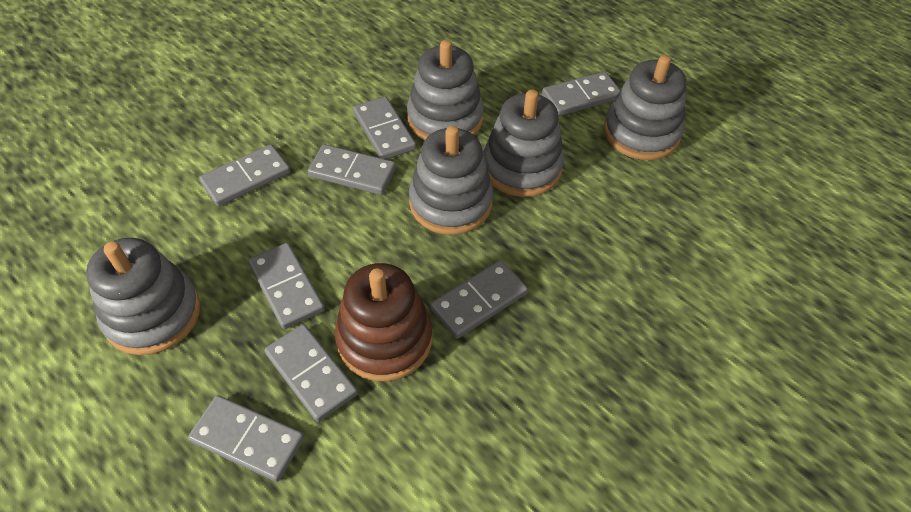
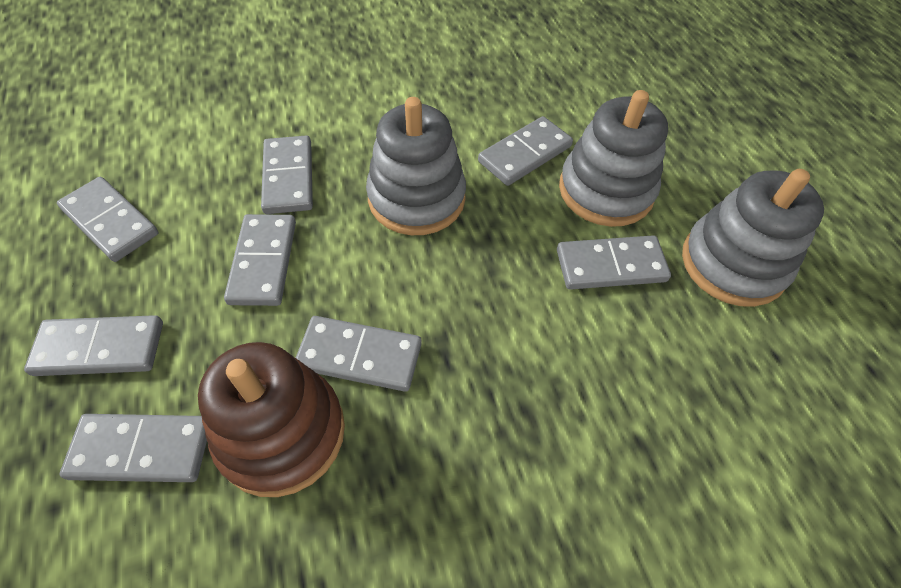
grey stacking toy: 5 -> 3

